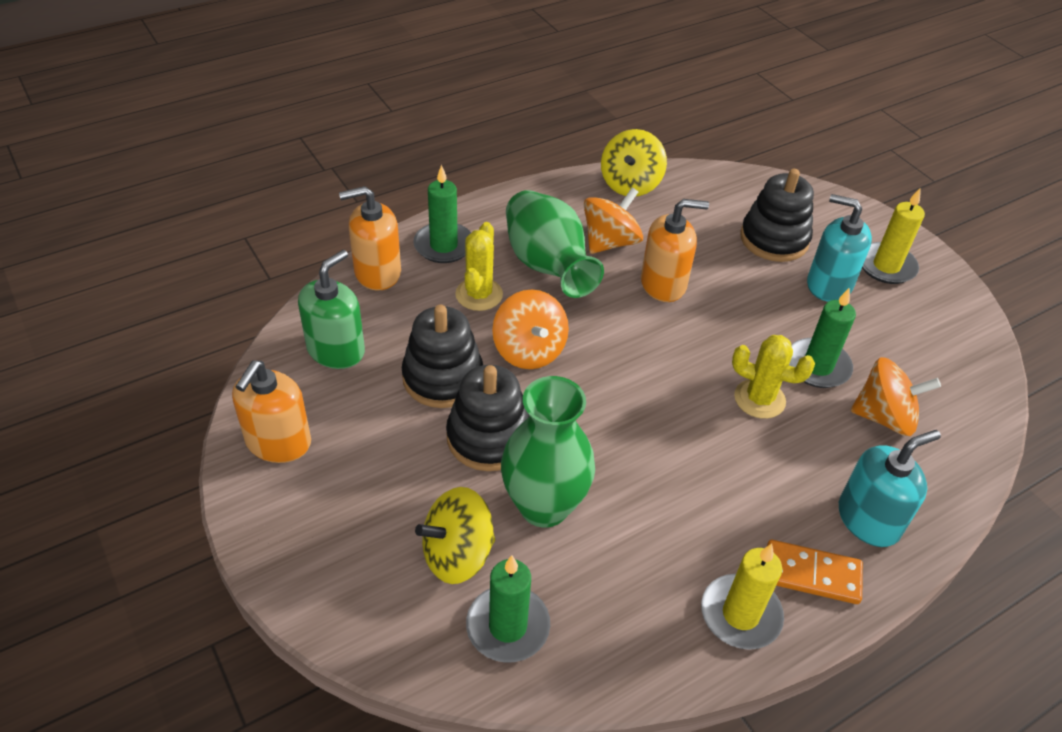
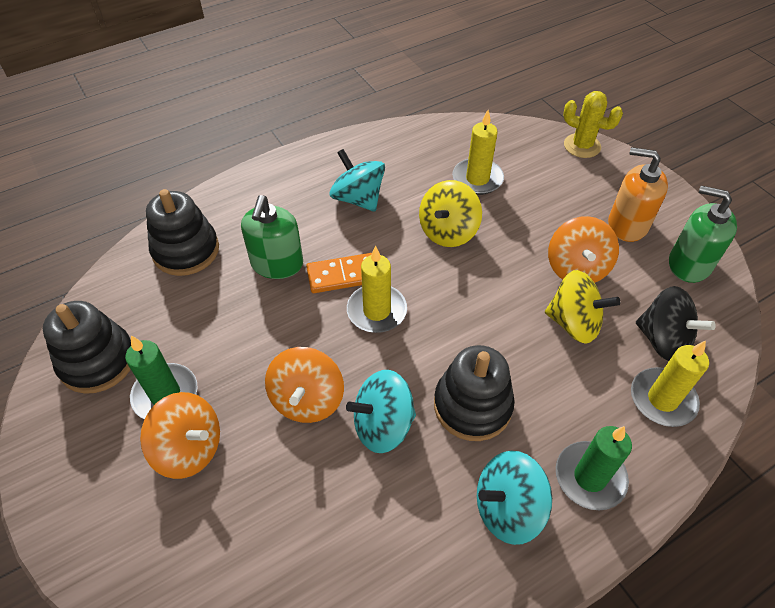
black spinning top: 0 -> 1
green candle: 3 -> 2
green soap dispenser: 1 -> 2
green vase: 2 -> 0
orange soap dispenser: 3 -> 1
turquoise soap dispenser: 2 -> 0
turquoise spinning top: 0 -> 3
yellow cactus: 2 -> 1
yellow candle: 2 -> 3

